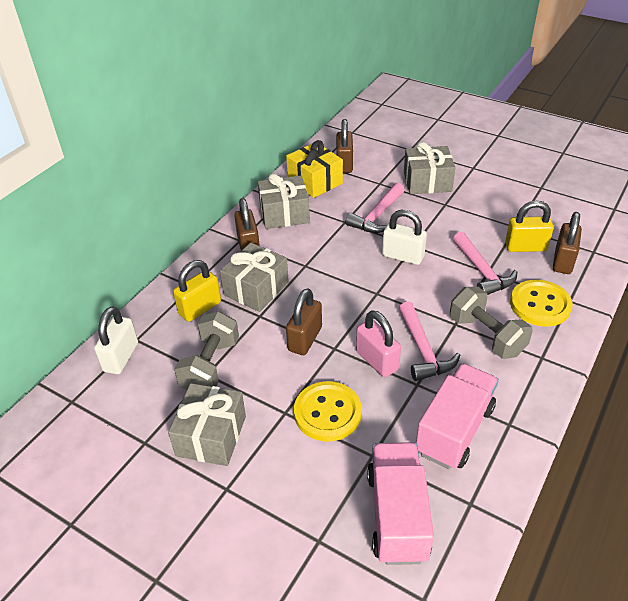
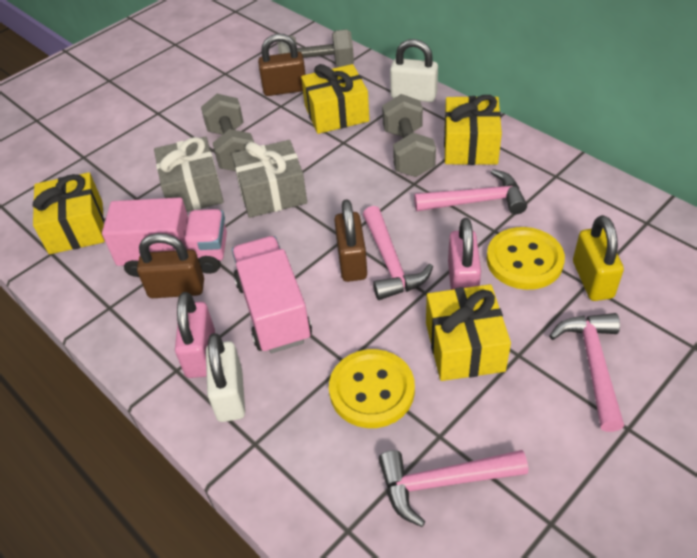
brown padlock: 4 -> 3
grey dumbbell: 2 -> 3
grey gift: 4 -> 2
pink hammer: 3 -> 4
pink padlock: 1 -> 2
yellow gift: 1 -> 4
yellow padlock: 2 -> 1

